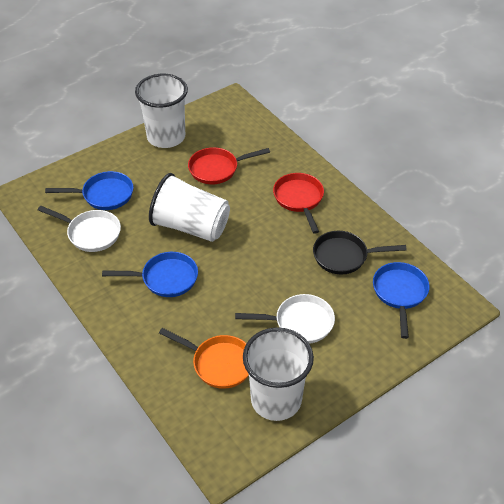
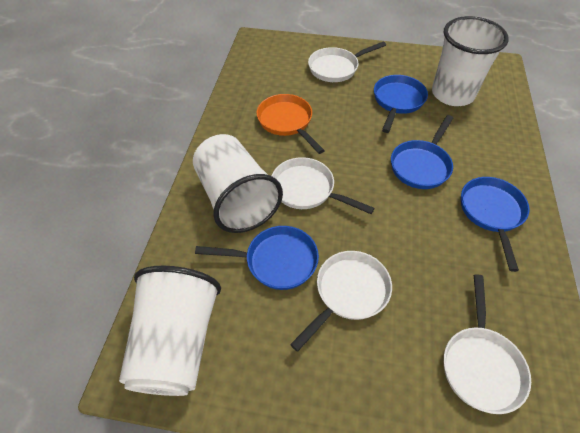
black pan: 1 -> 0
blue pan: 3 -> 4
red pan: 2 -> 0
white pan: 2 -> 4

